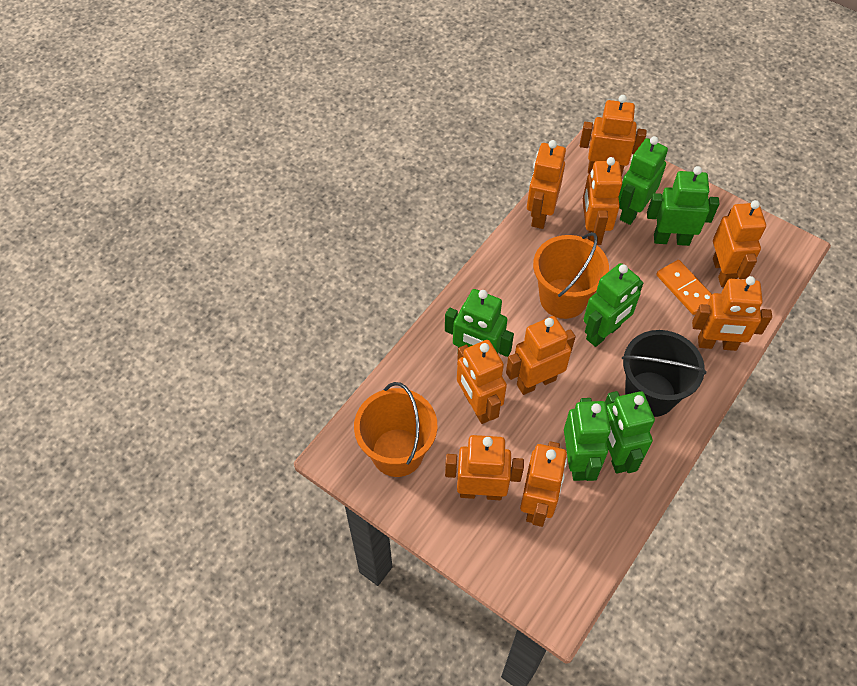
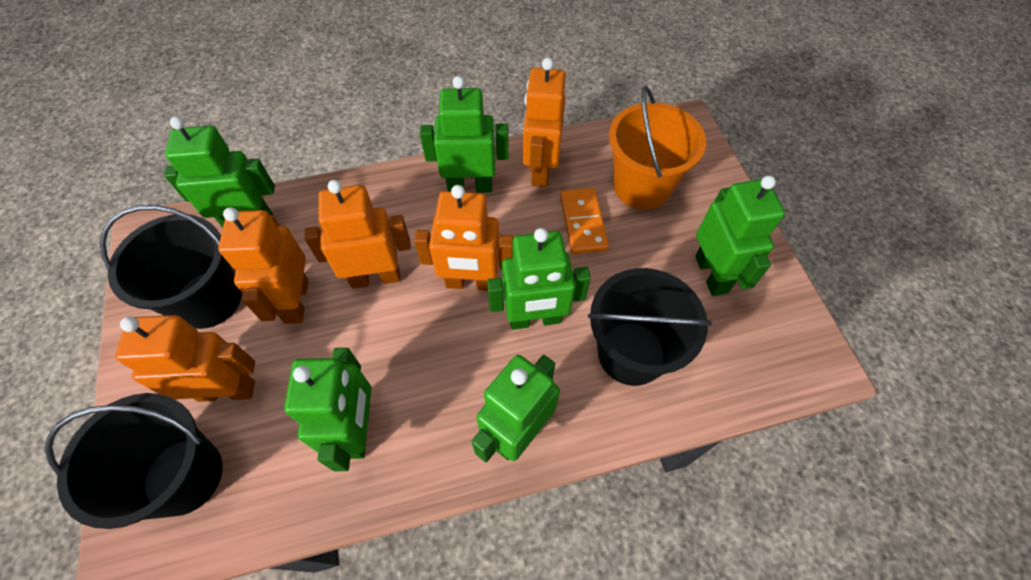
black bucket: 1 -> 3
orange bucket: 2 -> 1
orange robot: 9 -> 5

